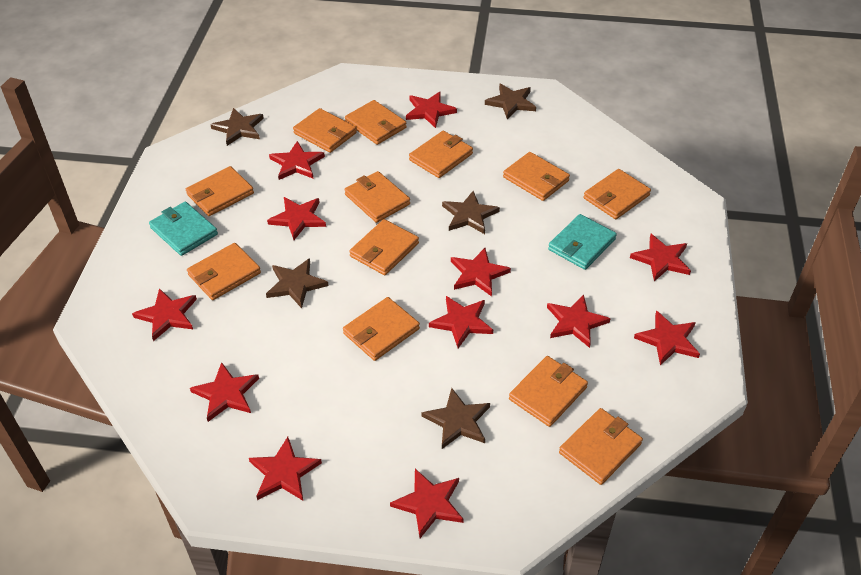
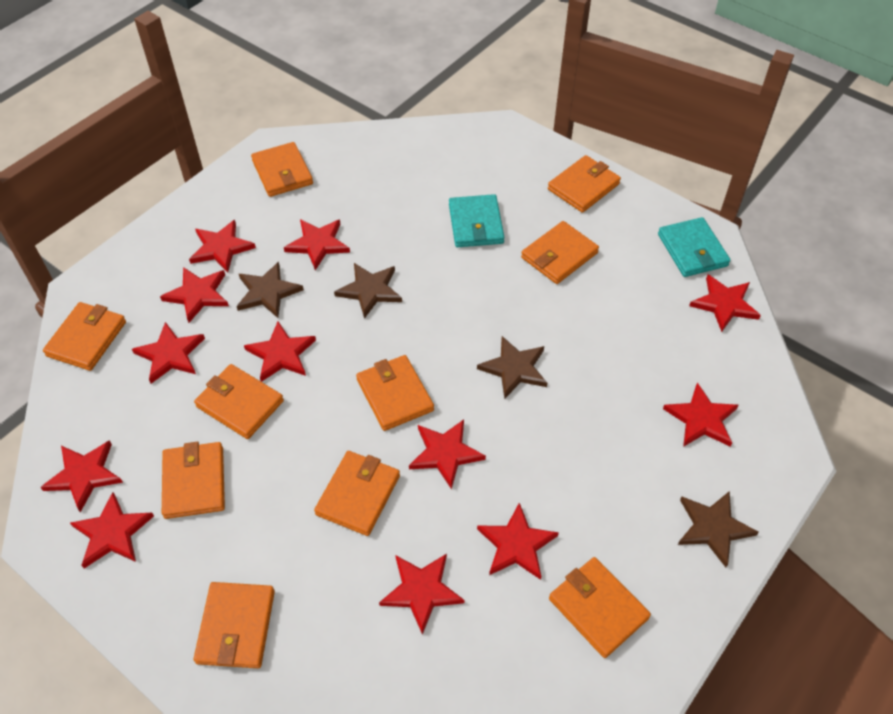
brown star: 5 -> 4
orange wallet: 12 -> 10

